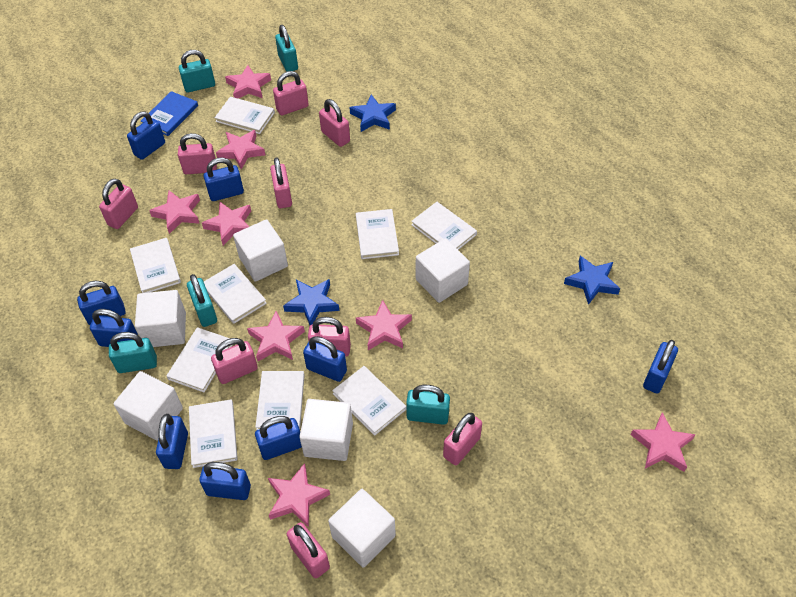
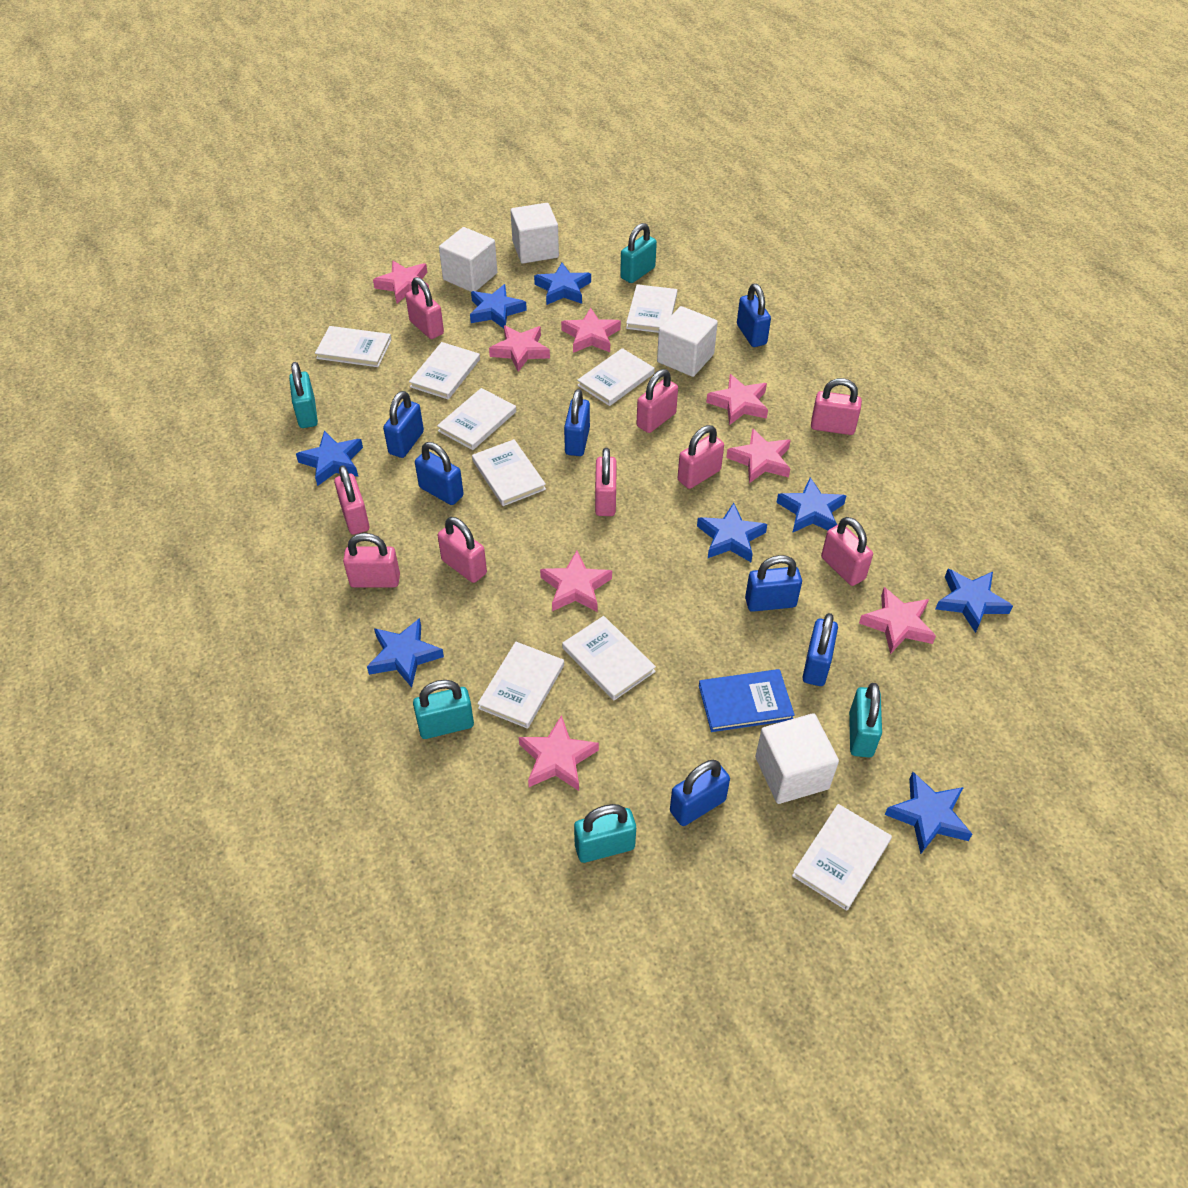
blue padlock: 9 -> 7
blue star: 3 -> 8
white cube: 6 -> 4

